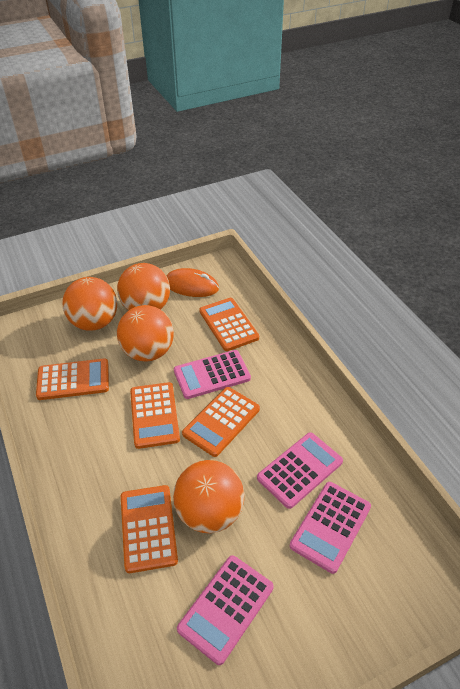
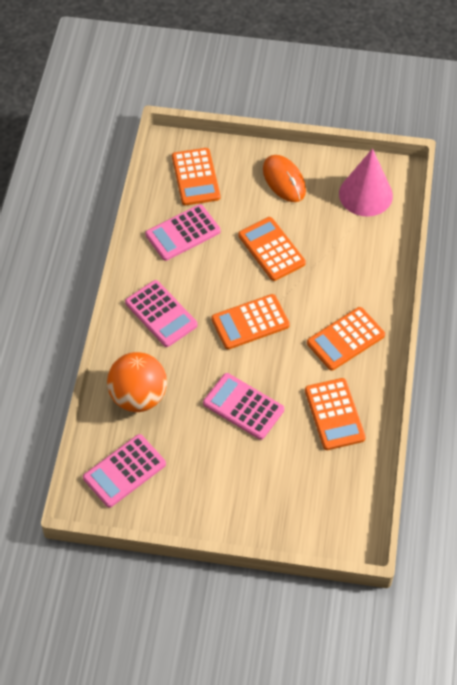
orange ball: 4 -> 1
pink cone: 0 -> 1

